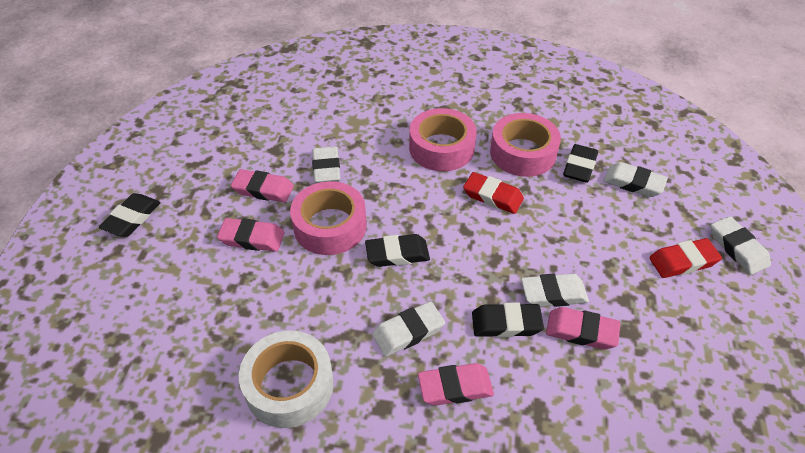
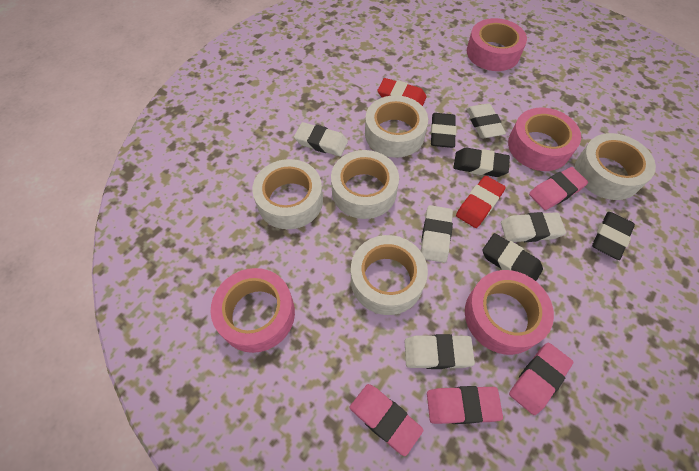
pink tape: 3 -> 4
white tape: 1 -> 5

